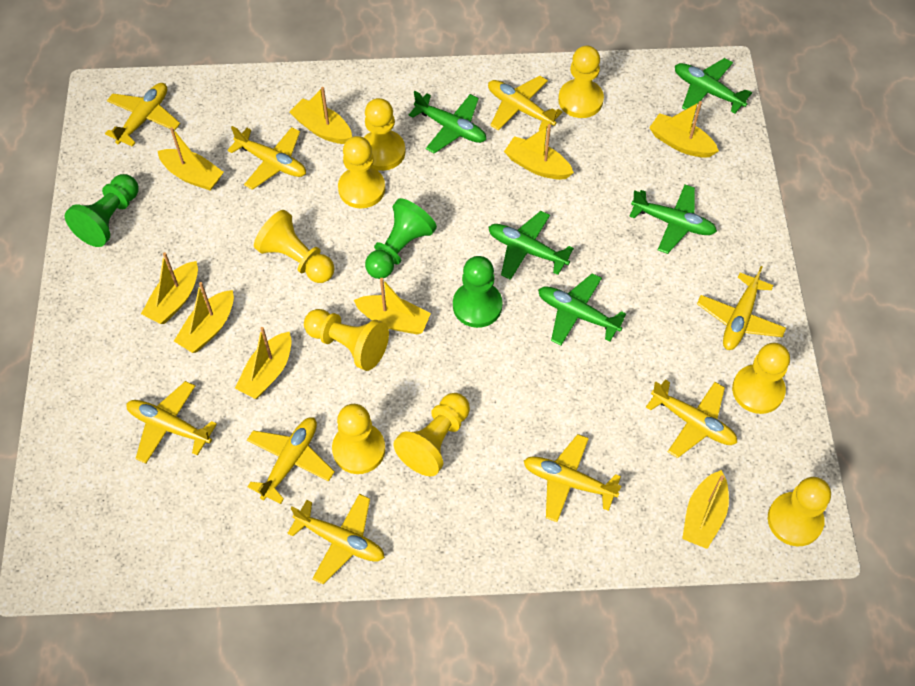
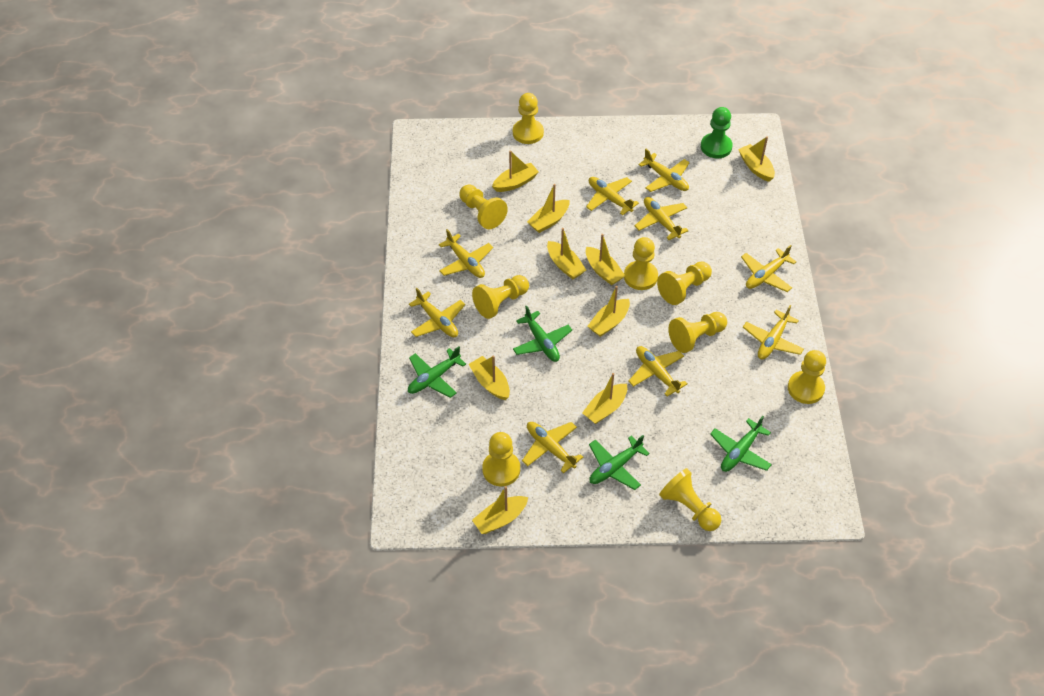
green pawn: 3 -> 1
green plane: 5 -> 4

